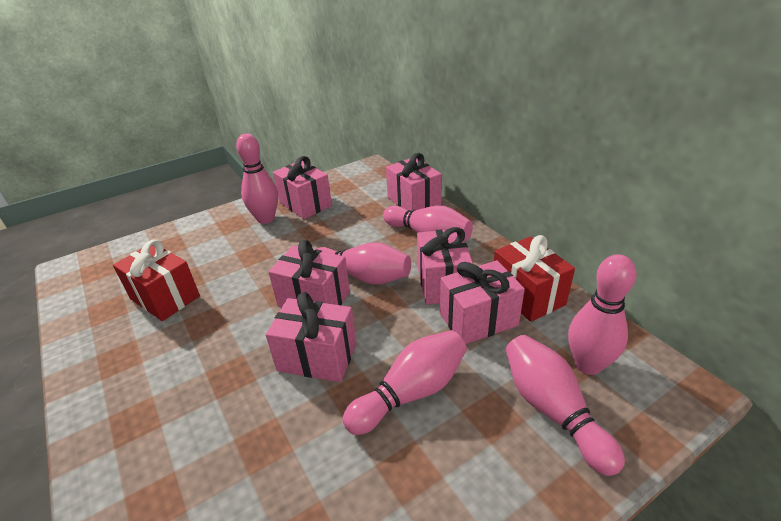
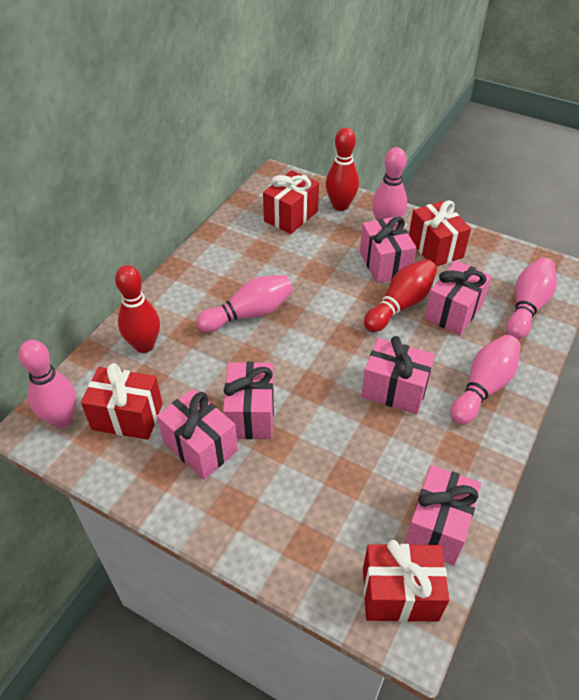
pink bowling pin: 6 -> 5
red bowling pin: 0 -> 3
red gift: 2 -> 4

